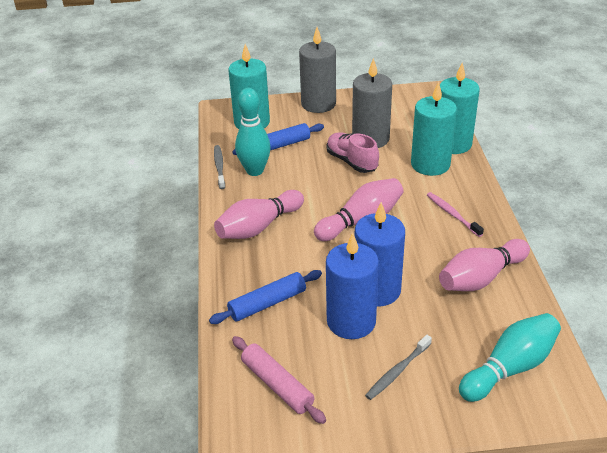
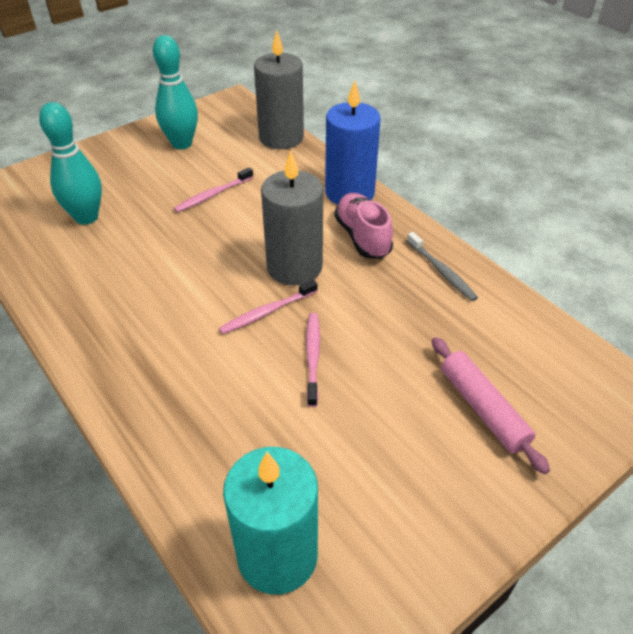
blue candle: 2 -> 1
blue rolling pin: 2 -> 0
grey toothbrush: 2 -> 1
pink bowling pin: 3 -> 0
pink toothbrush: 1 -> 3
turquoise candle: 3 -> 1

